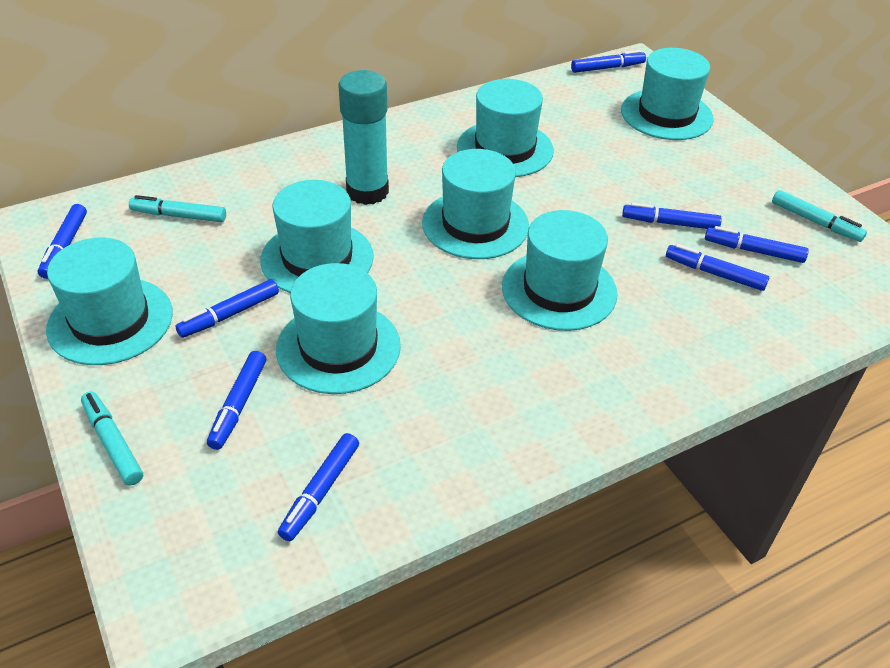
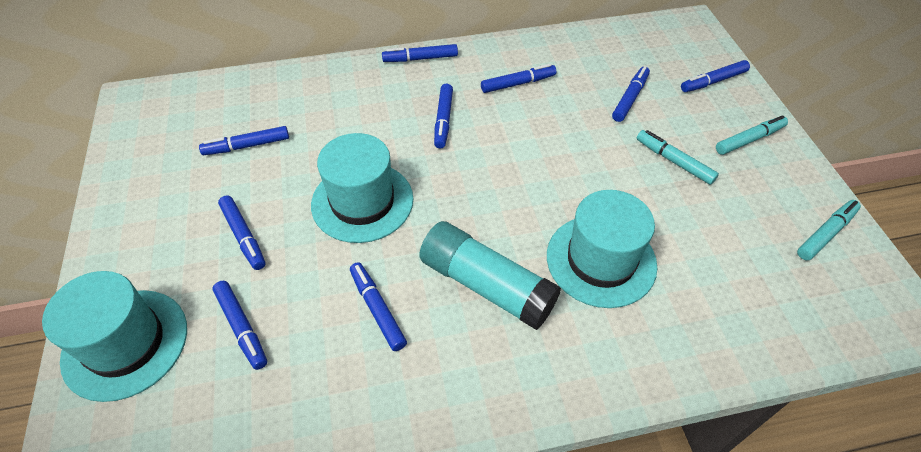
blue marker: 8 -> 9
turquoise hat: 7 -> 3

